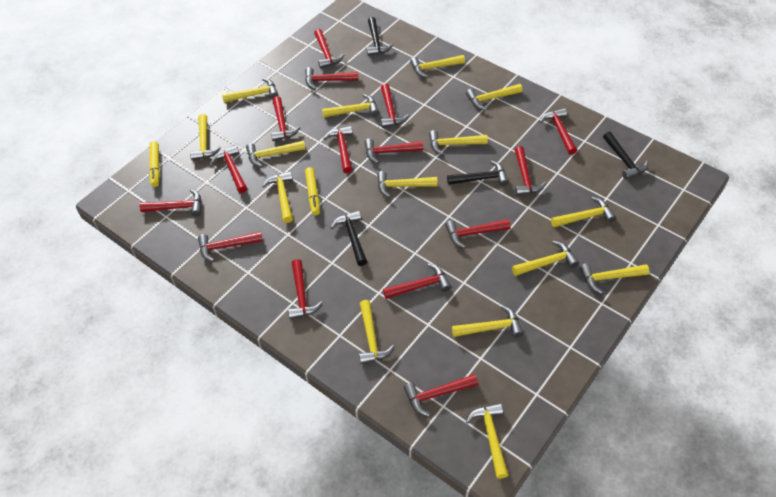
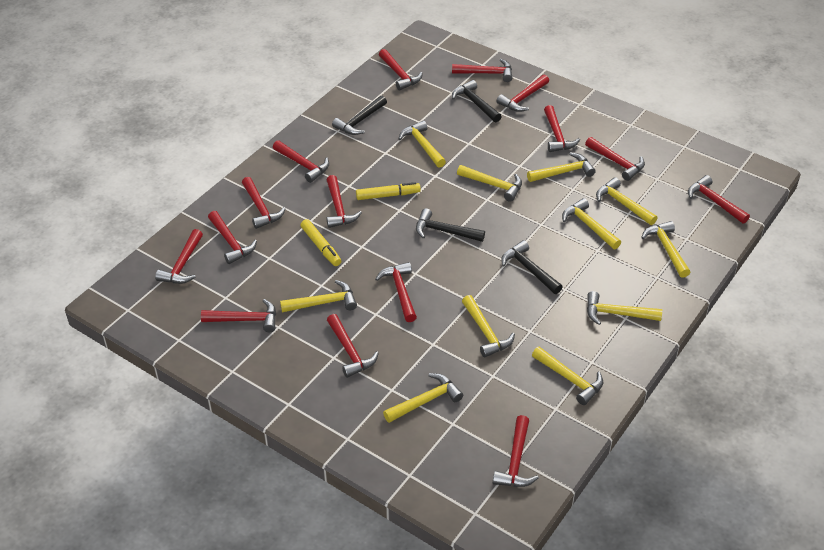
yellow hammer: 15 -> 11

